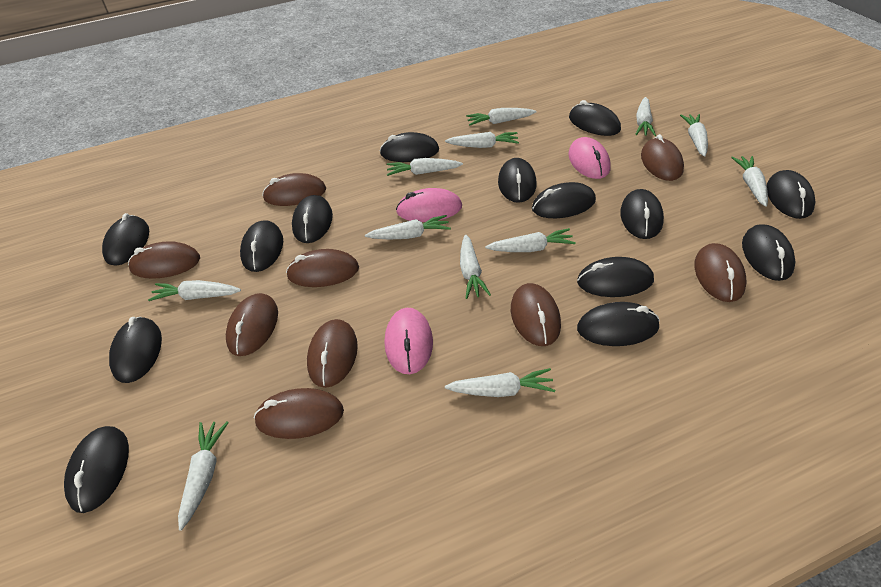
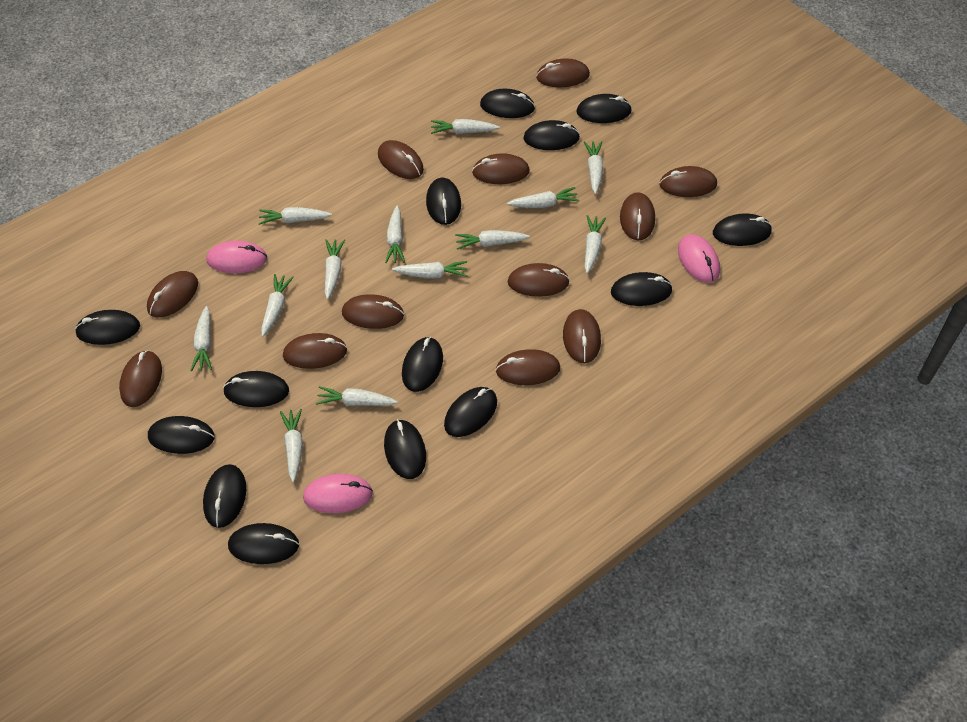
brown mouse: 9 -> 12
white carrot: 12 -> 13

